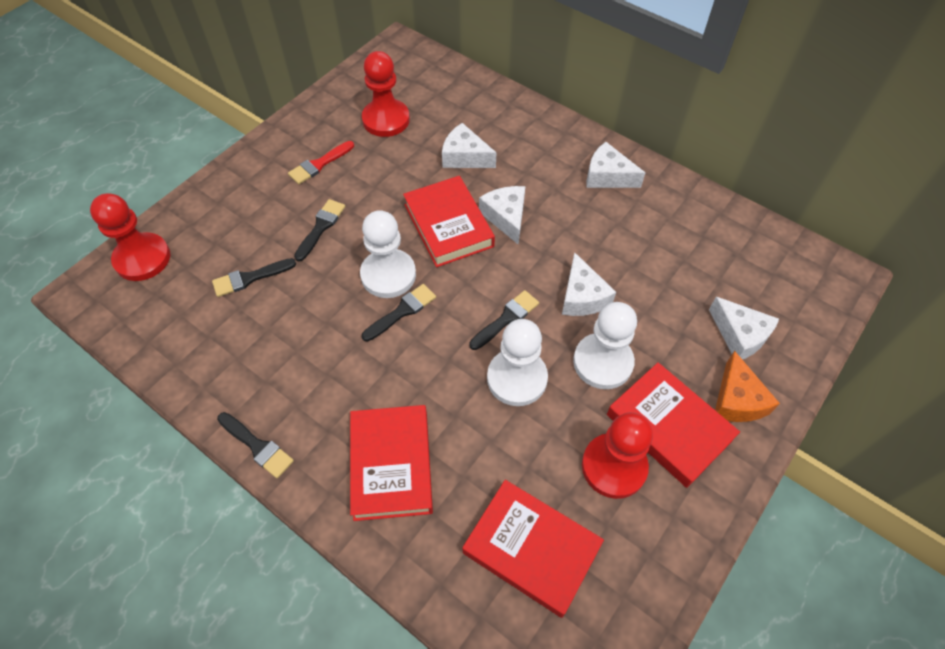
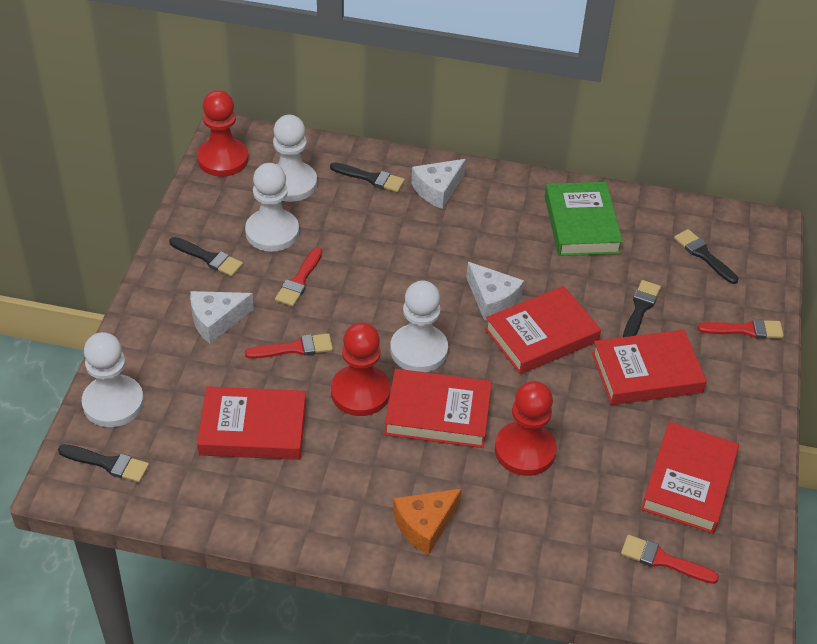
green book: 0 -> 1
red book: 4 -> 5
red brush: 1 -> 4
white cheese: 5 -> 3
white pawn: 3 -> 4

